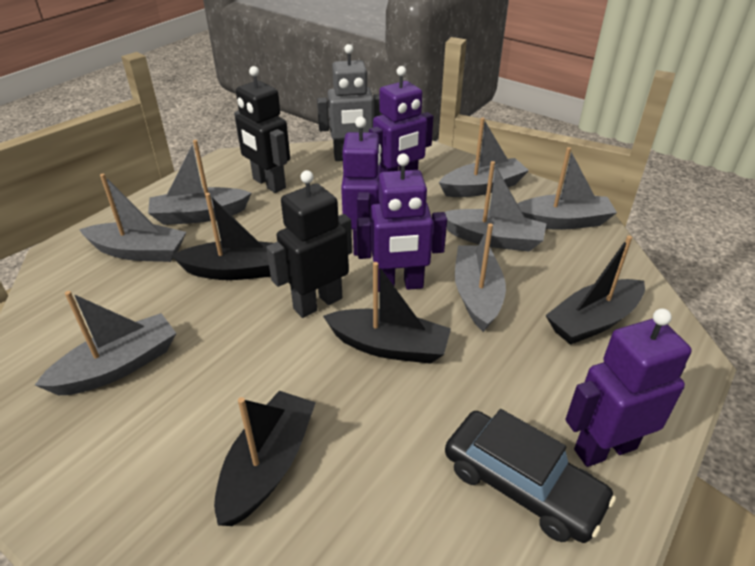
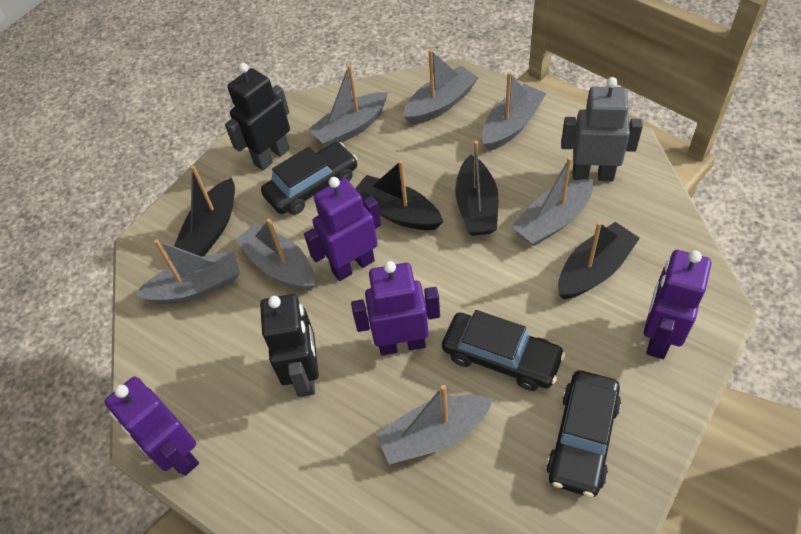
black car: 1 -> 3

